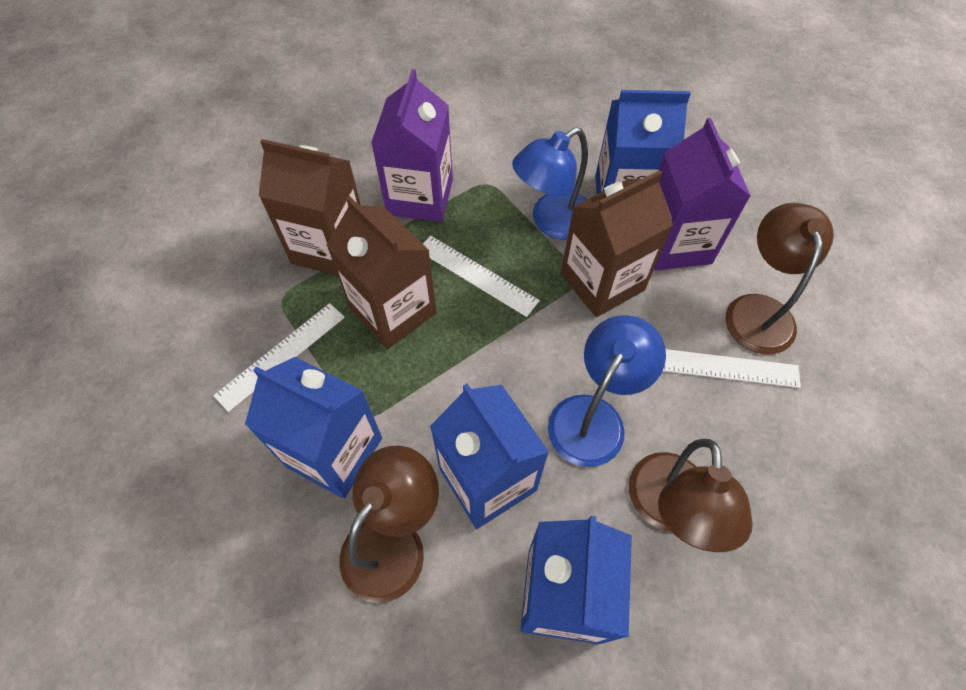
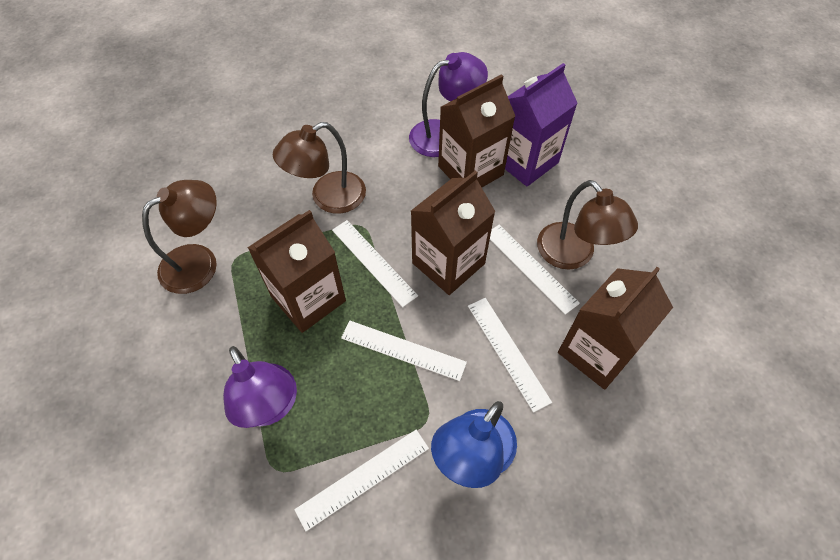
blue carton: 4 -> 0
blue lamp: 2 -> 1
brown carton: 3 -> 4
purple carton: 2 -> 1
purple lamp: 0 -> 2
white ruler: 3 -> 5

